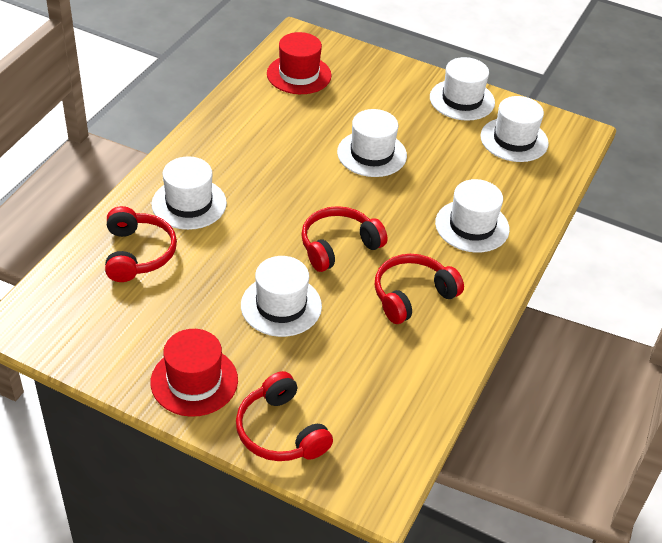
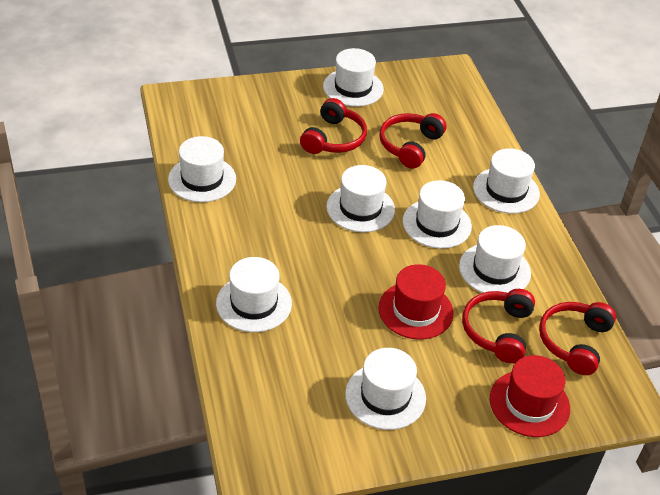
white hat: 6 -> 8

